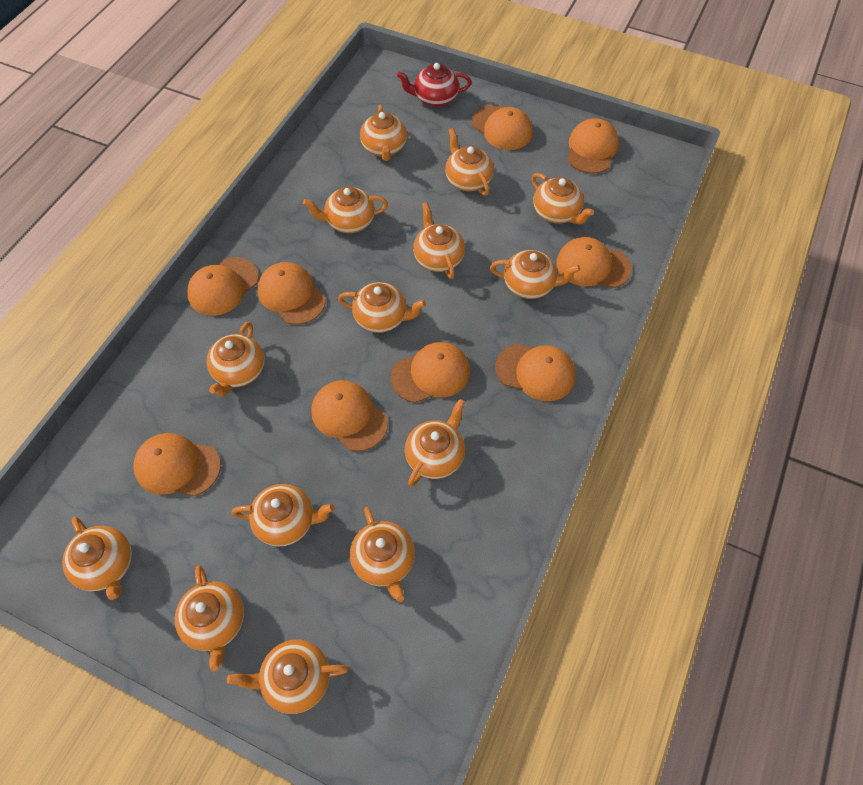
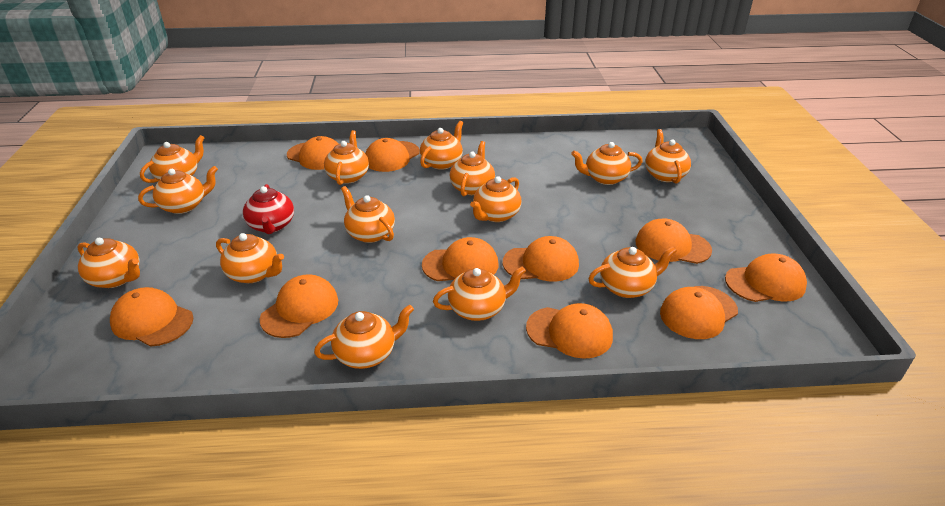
orange cap: 9 -> 10

